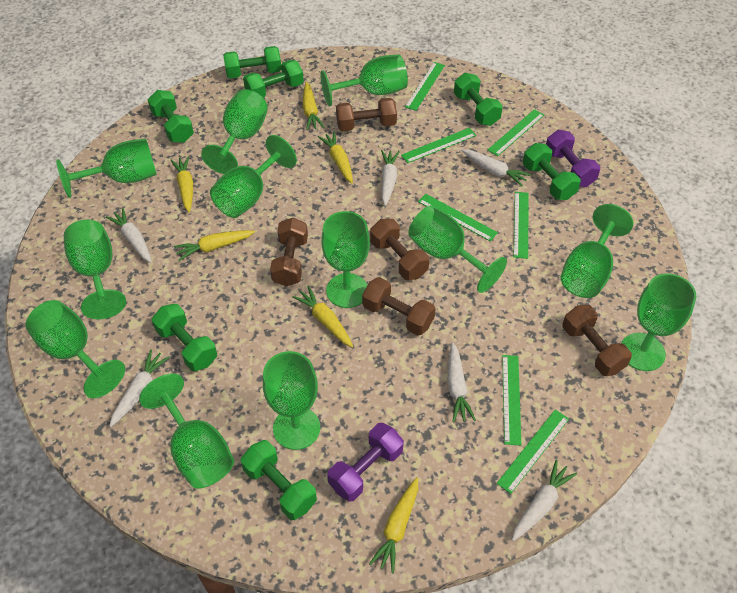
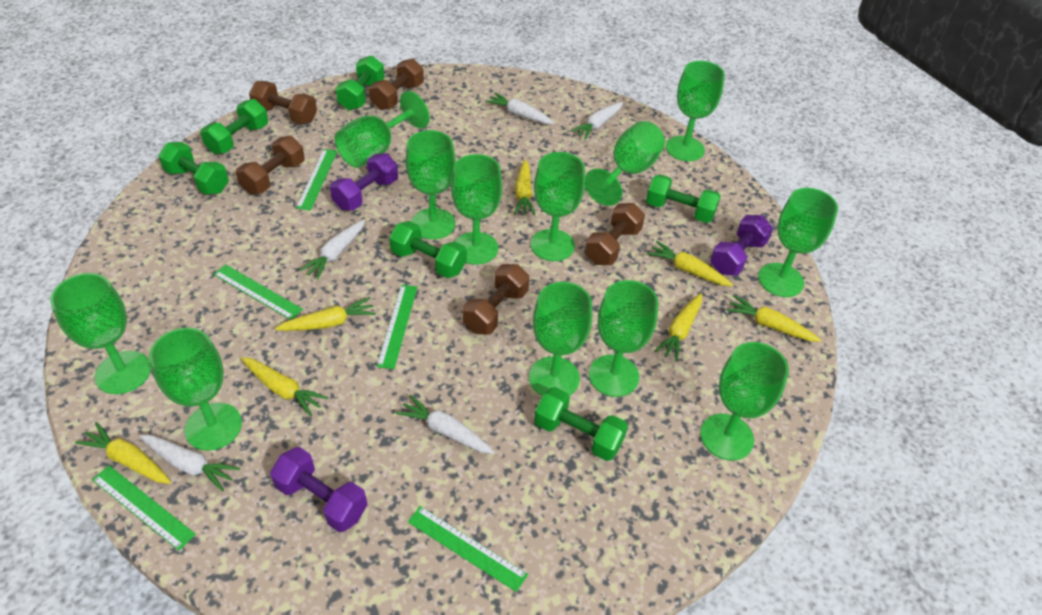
green dumbbell: 7 -> 6
green ruler: 7 -> 5
purple dumbbell: 2 -> 3
white carrot: 6 -> 5
yellow carrot: 6 -> 7

